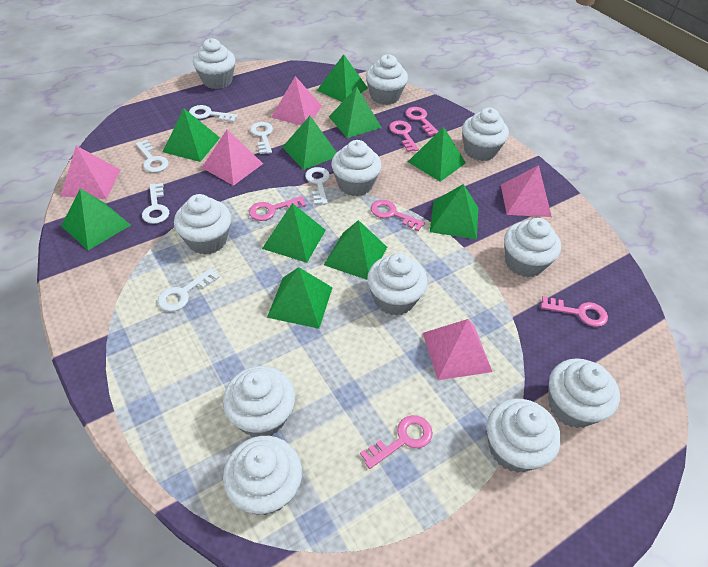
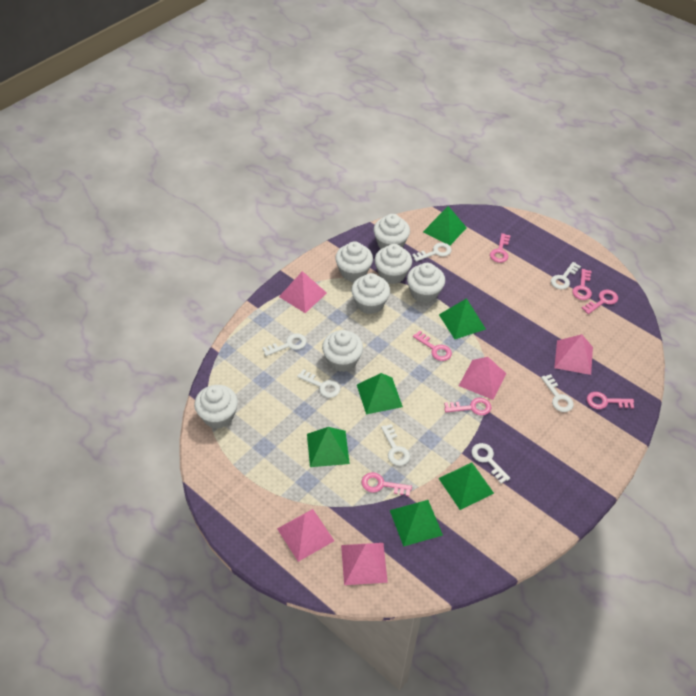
green pyramid: 10 -> 6
pink key: 6 -> 7
white cupcake: 11 -> 7
white key: 6 -> 7

